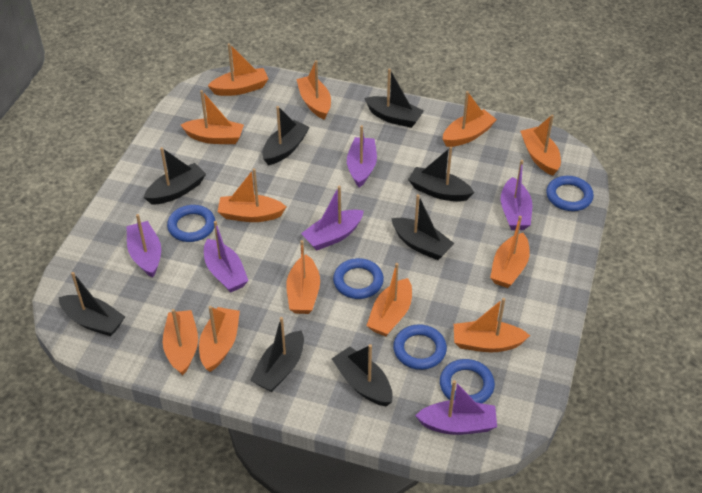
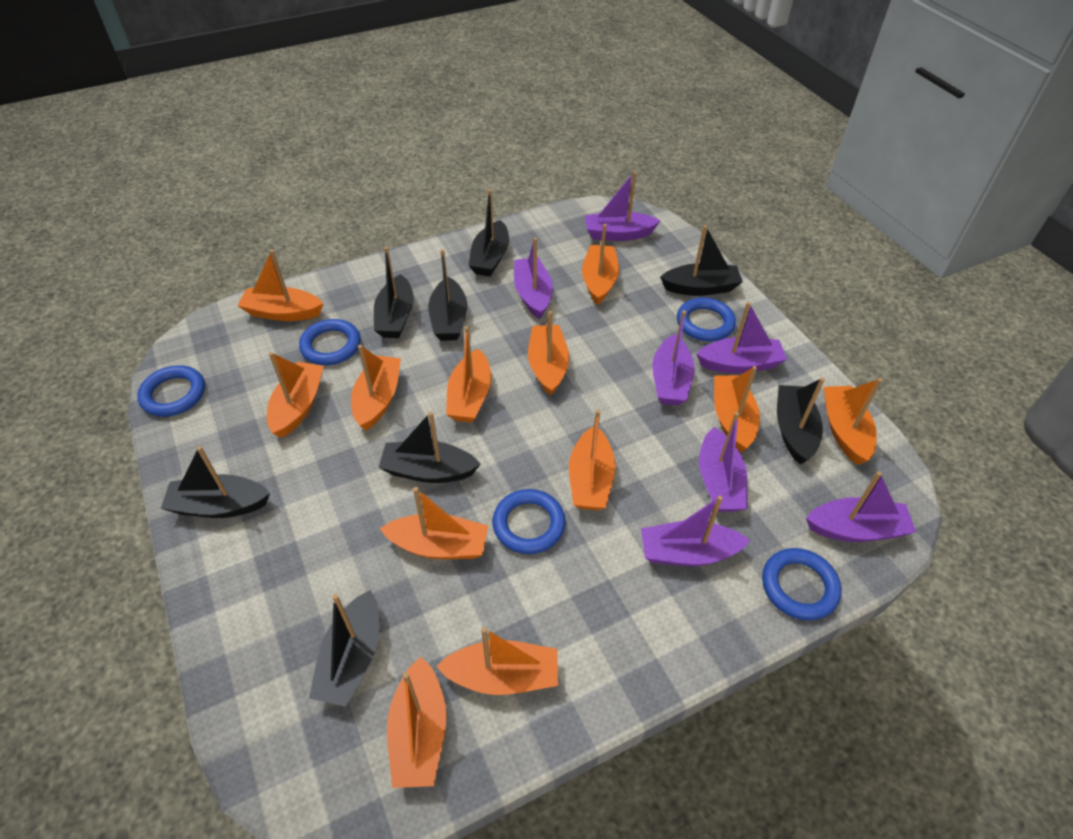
purple boat: 6 -> 7

